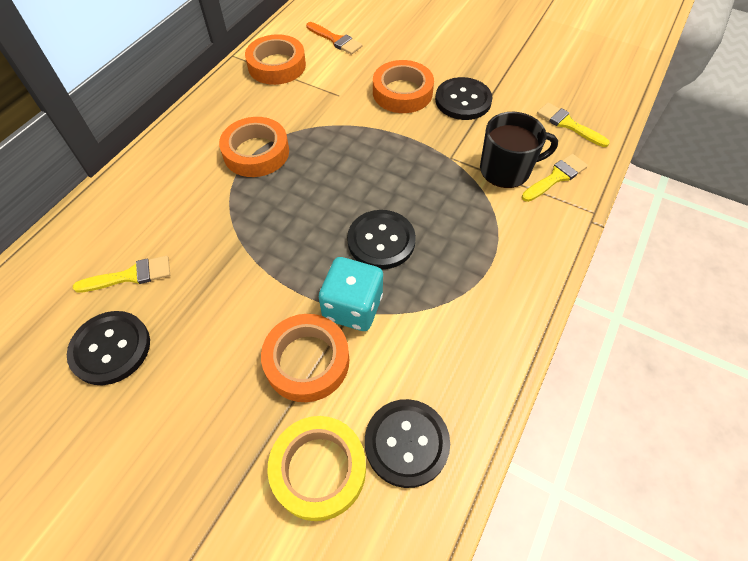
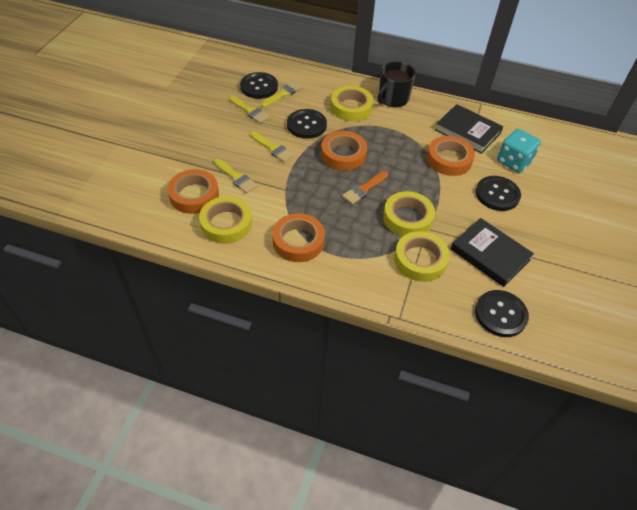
black book: 0 -> 2
yellow brush: 3 -> 4
yellow tape: 1 -> 4

